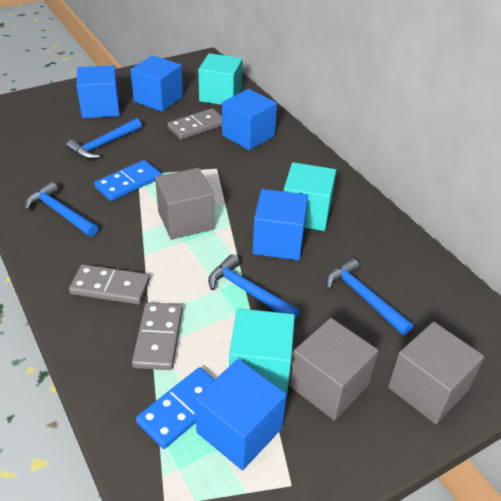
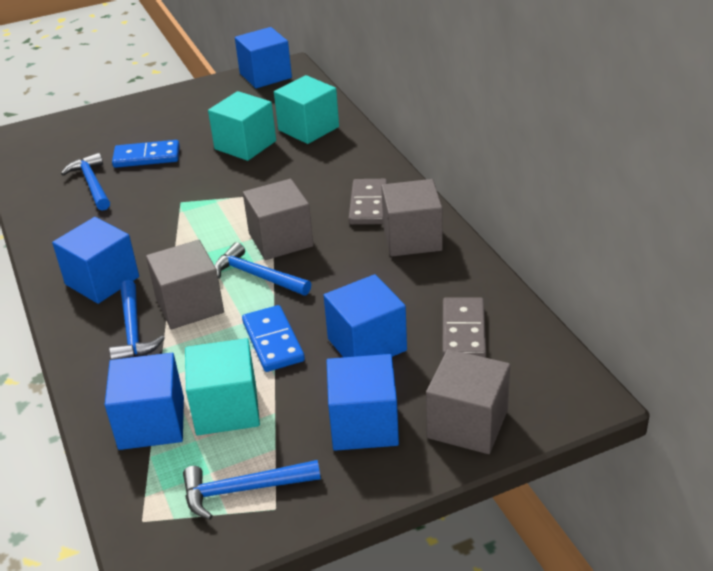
grey cube: 3 -> 4
grey domino: 3 -> 2

